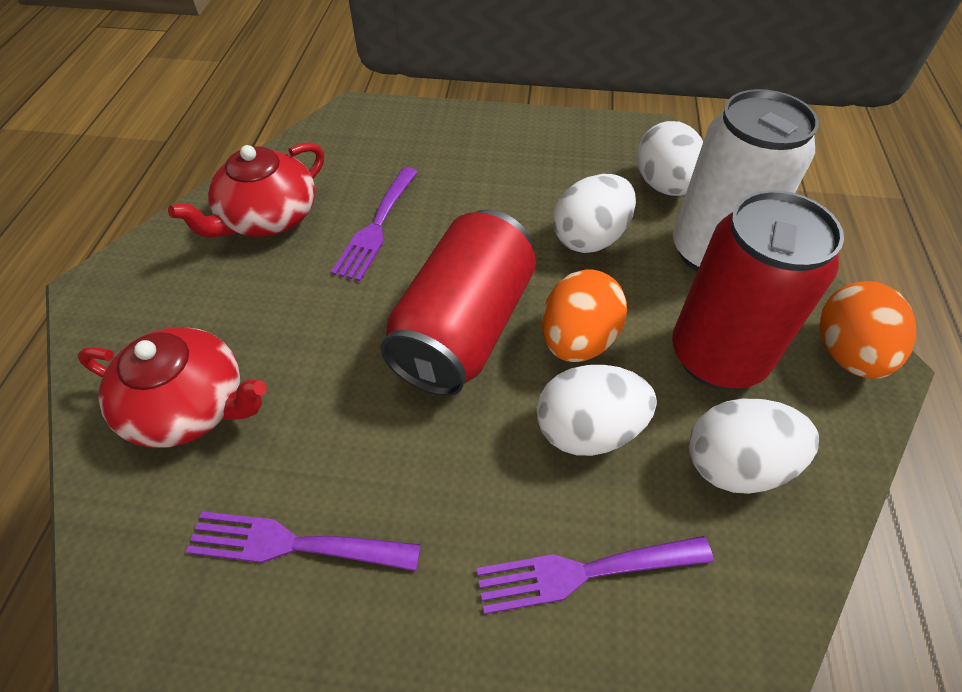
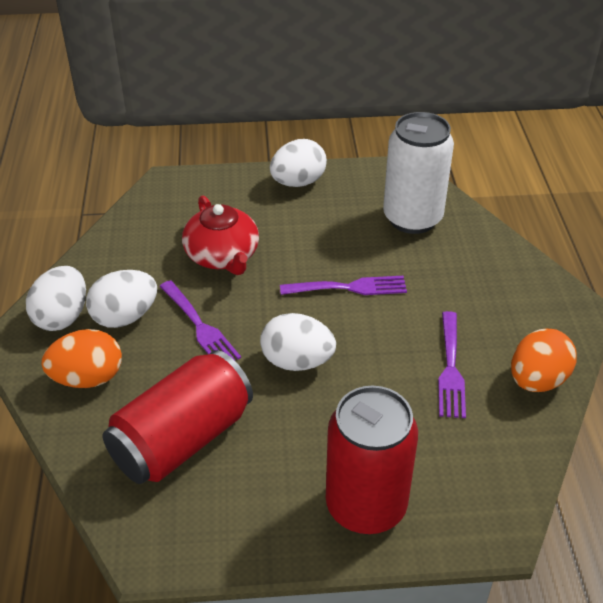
red teapot: 2 -> 1

